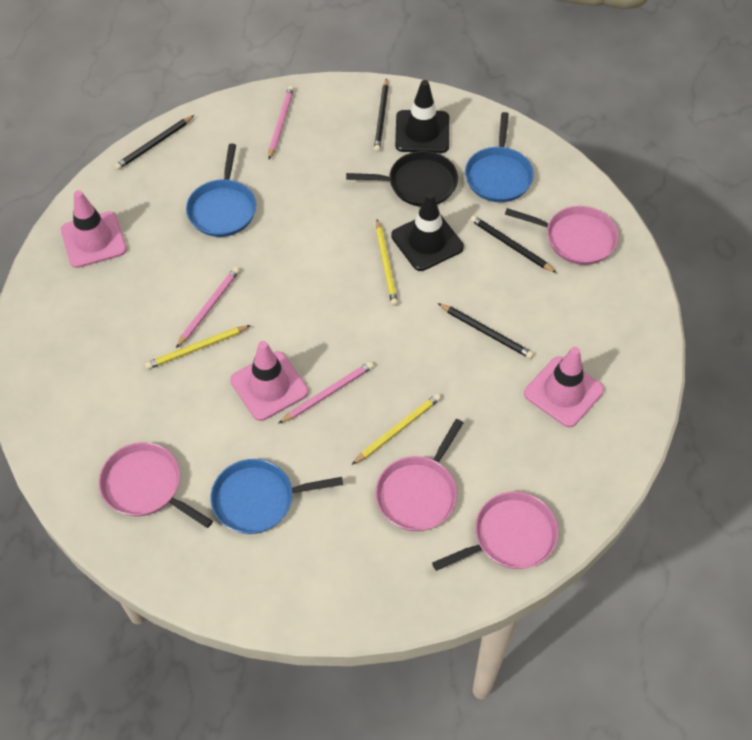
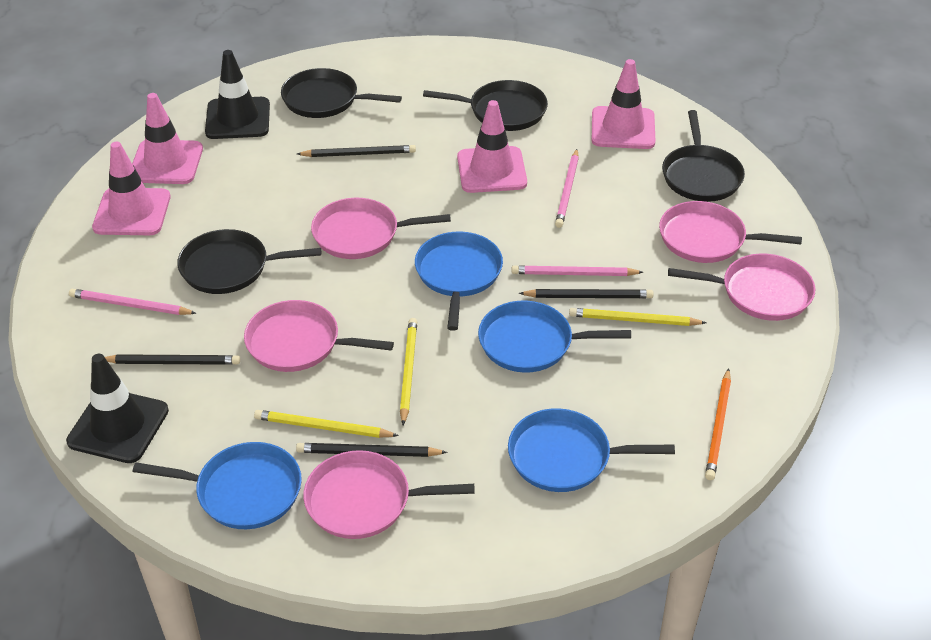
black pan: 1 -> 4
blue pan: 3 -> 4
orange pencil: 0 -> 1
pink pan: 4 -> 5
pink traffic cone: 3 -> 4

